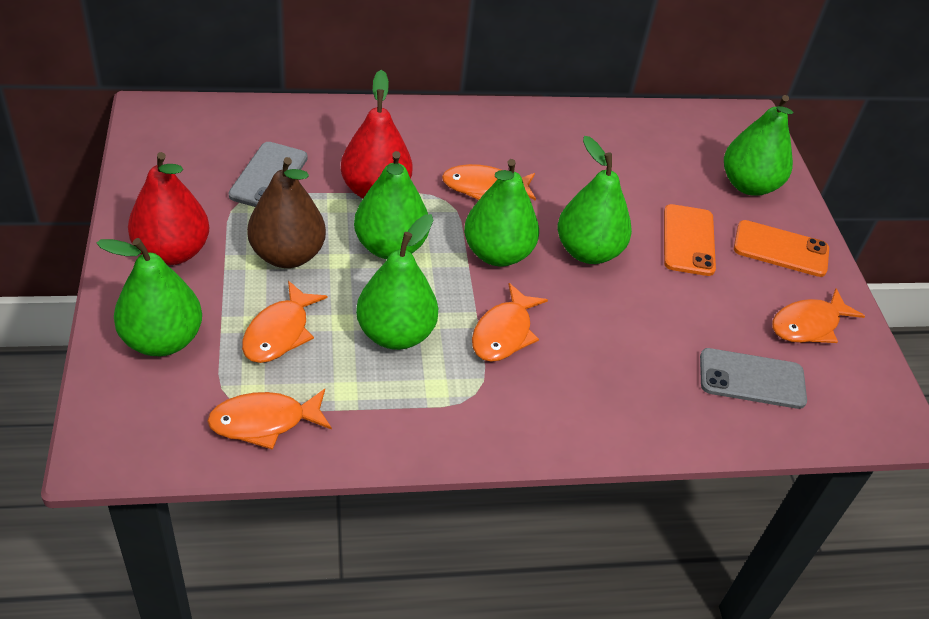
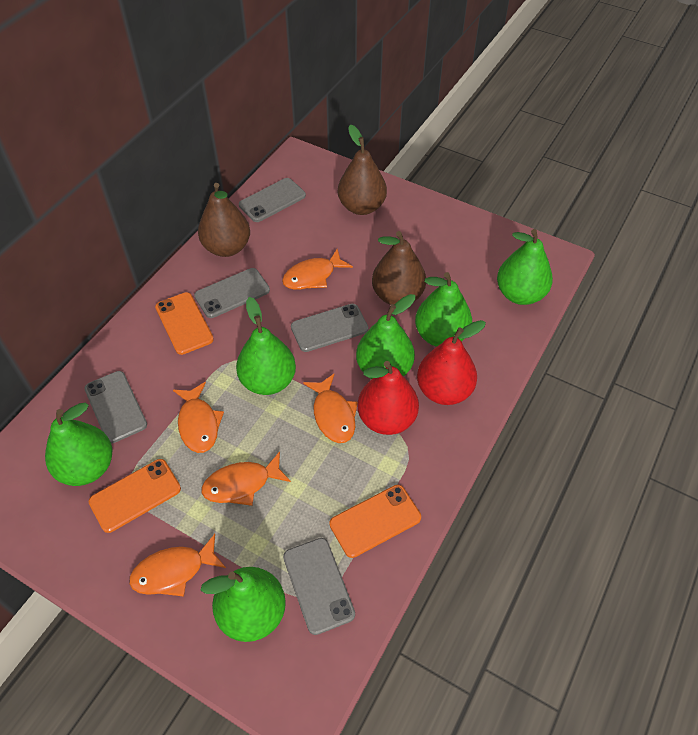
brown pear: 1 -> 3
grey phone: 2 -> 5
orange phone: 2 -> 3

